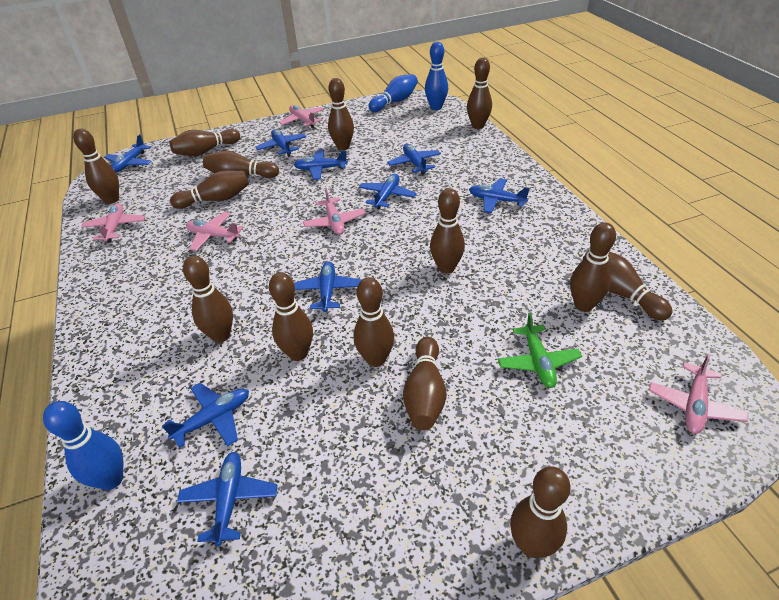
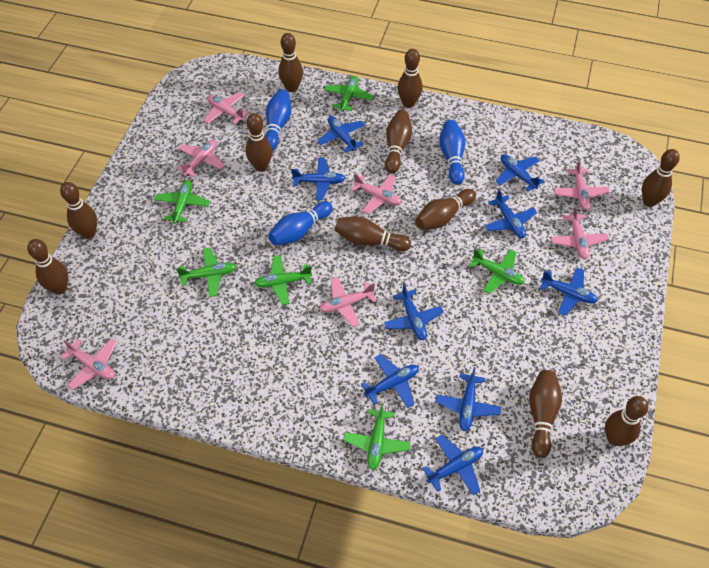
brown bowling pin: 14 -> 11
green plane: 1 -> 6
pink plane: 5 -> 7

